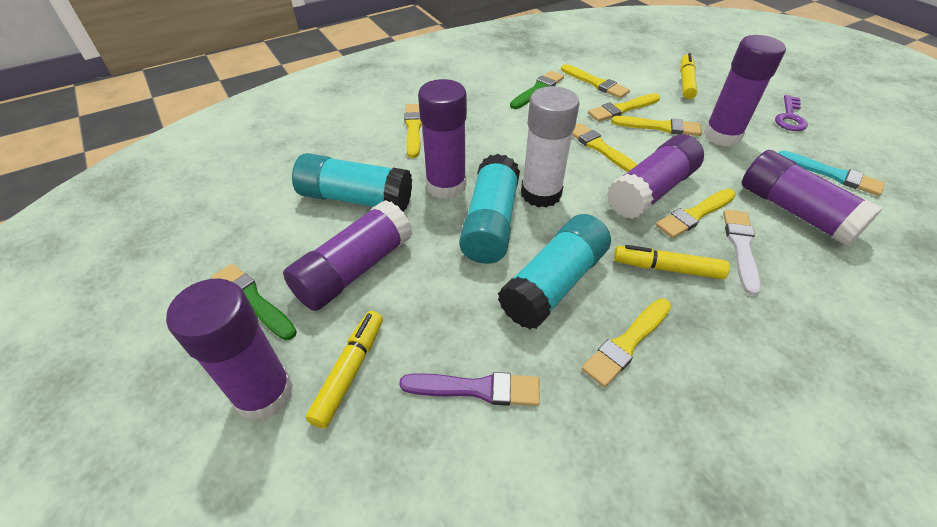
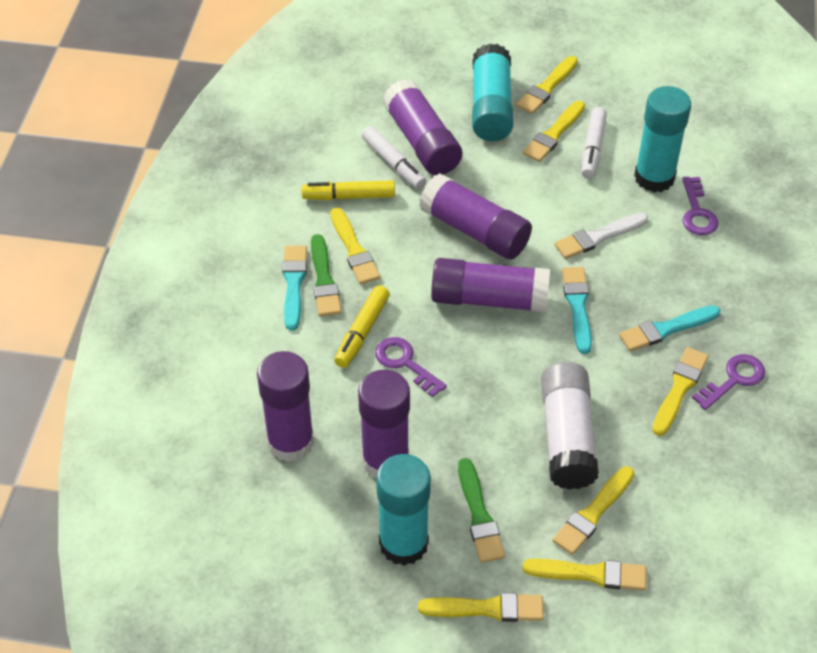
purple brush: 1 -> 0
purple glue stick: 6 -> 5
purple key: 1 -> 3
turquoise brush: 1 -> 3
white marker: 0 -> 2
yellow marker: 3 -> 2

